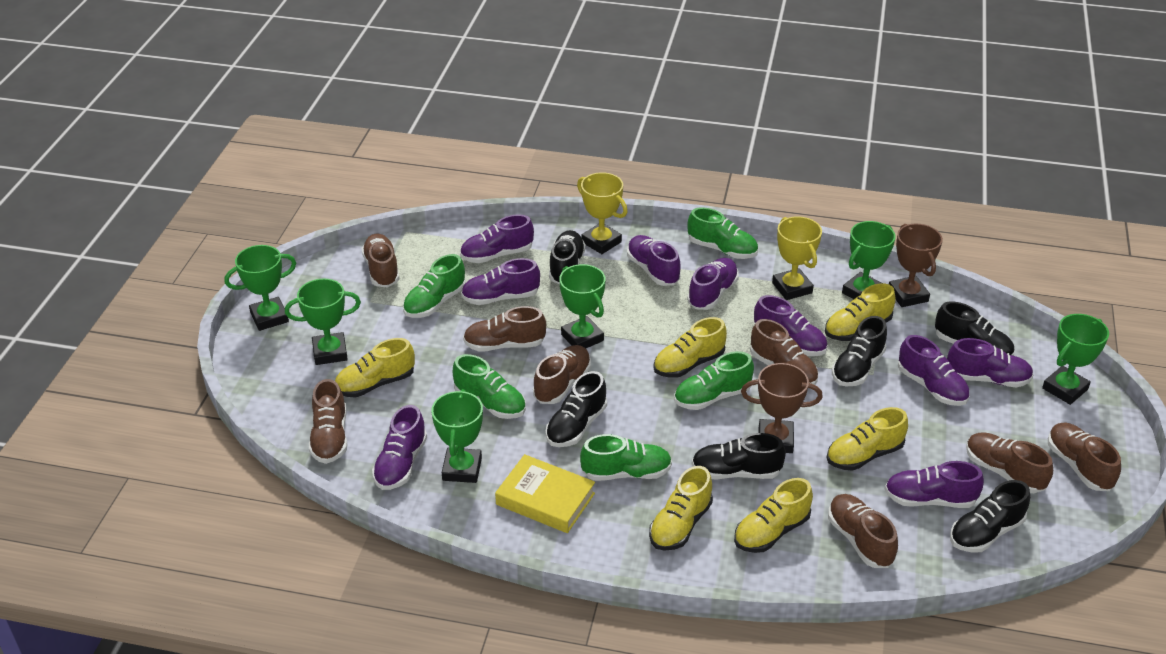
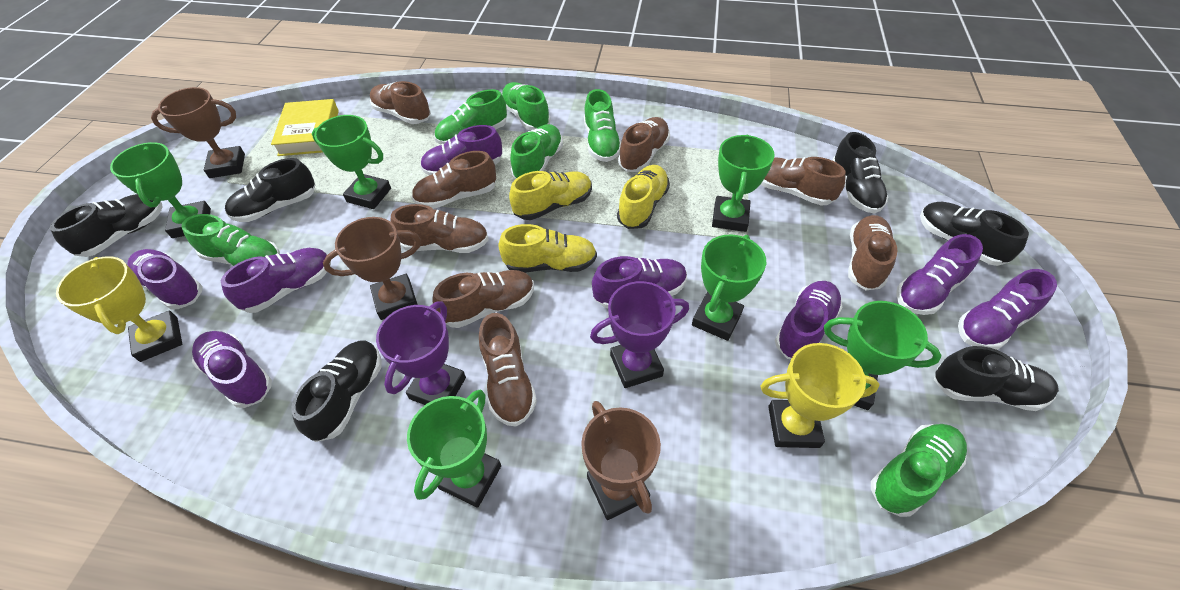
brown trophy: 2 -> 3
green shoe: 5 -> 6
purple shoe: 9 -> 8
purple trophy: 0 -> 2
yellow shoe: 6 -> 3

